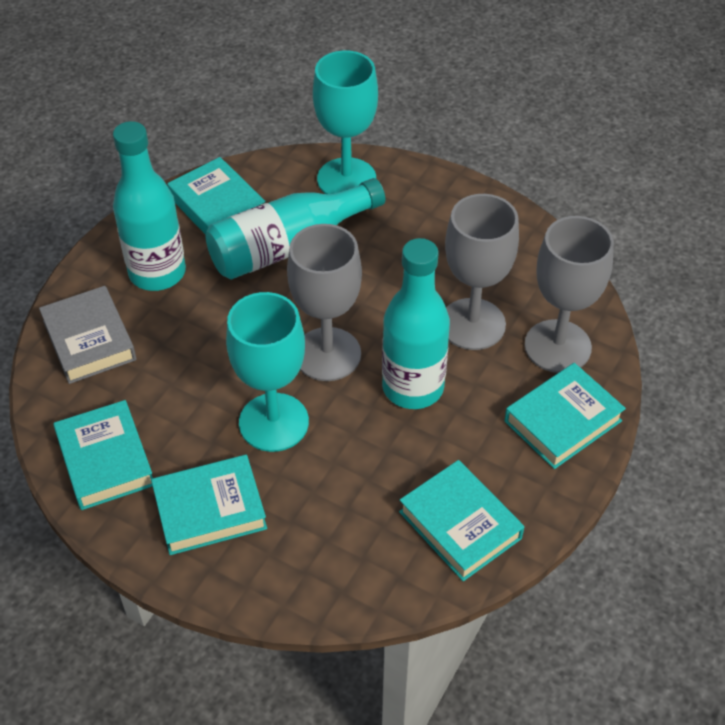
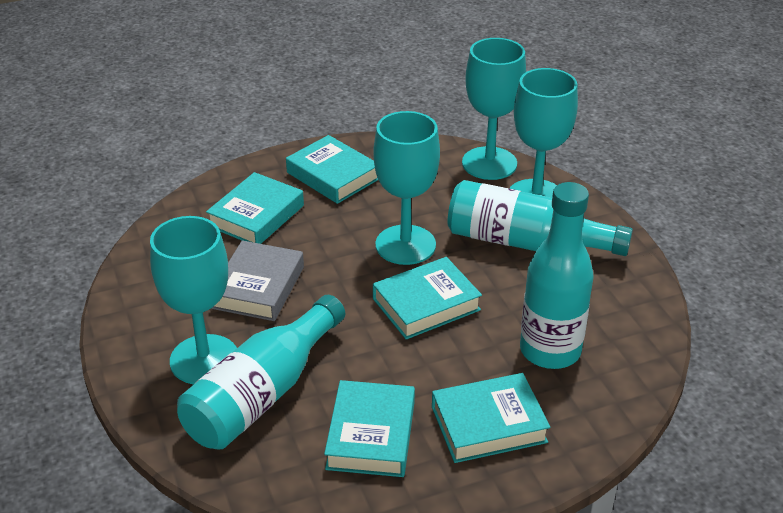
grey goblet: 3 -> 0
turquoise goblet: 2 -> 4

